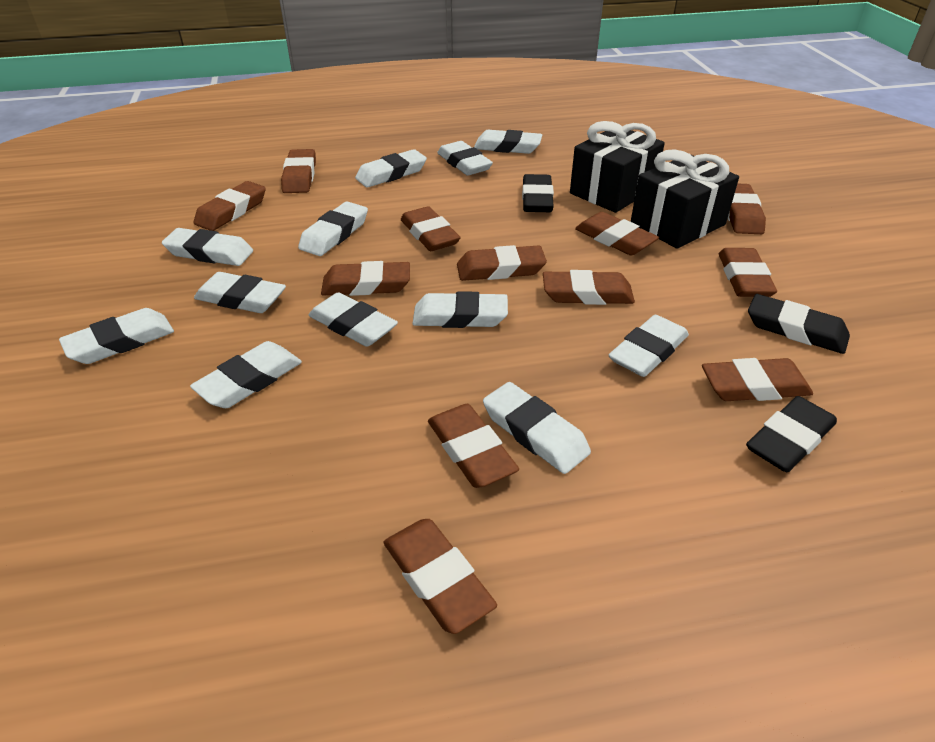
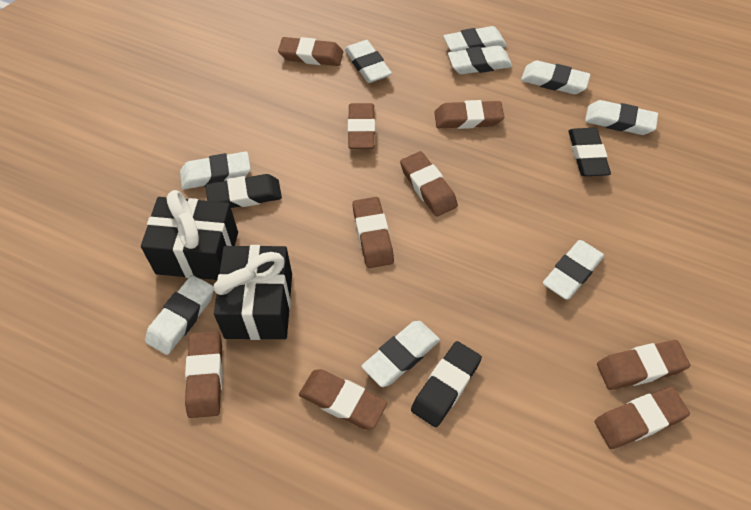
brown eraser: 12 -> 9
white eraser: 12 -> 9

